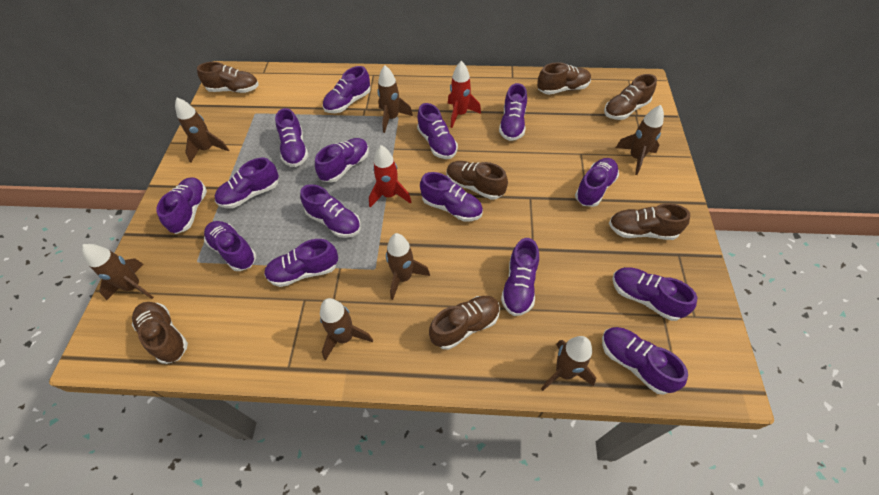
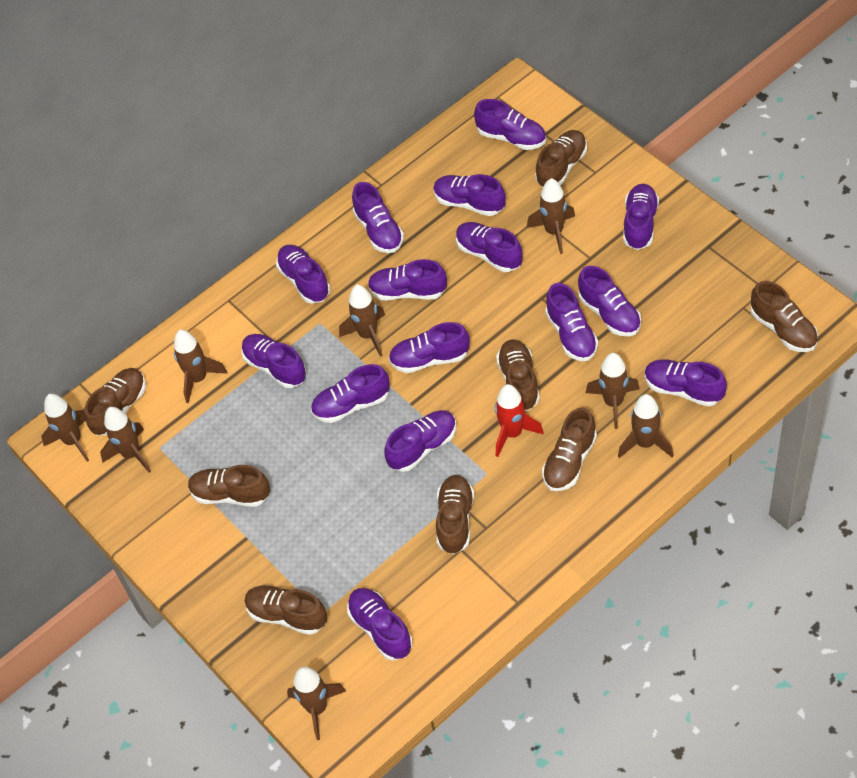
brown rocket: 7 -> 8
brown shoe: 7 -> 8
red rocket: 2 -> 1

